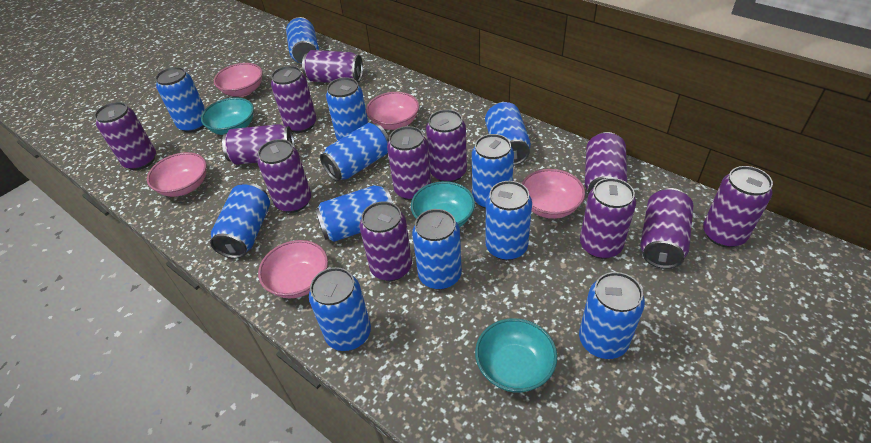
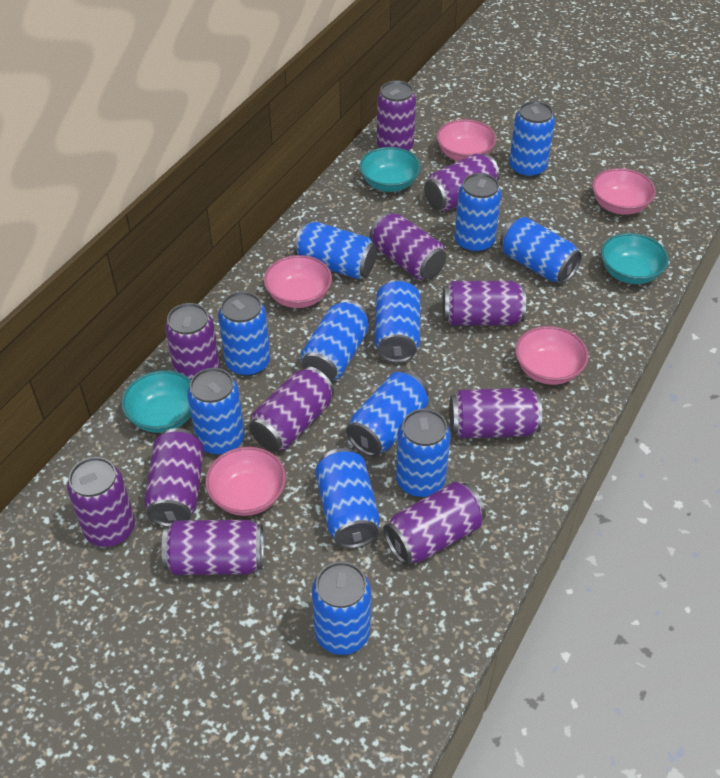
purple can: 12 -> 11

